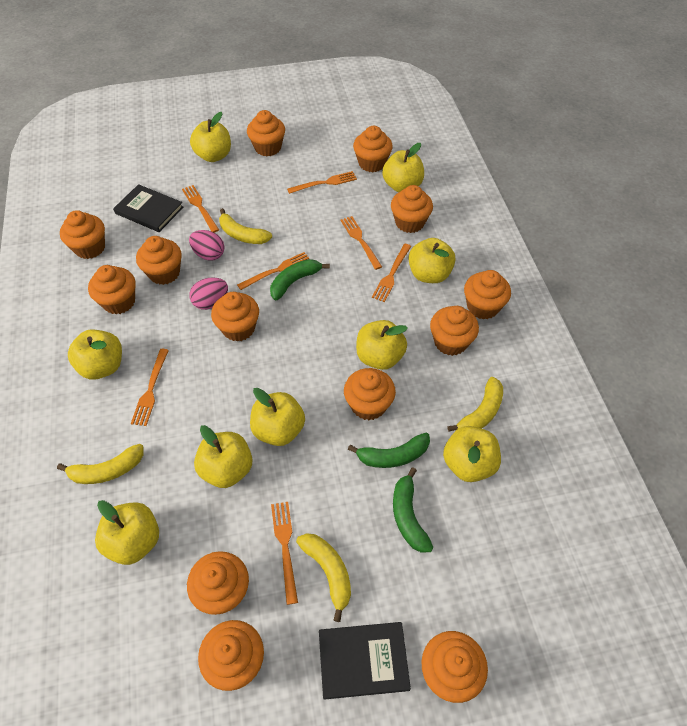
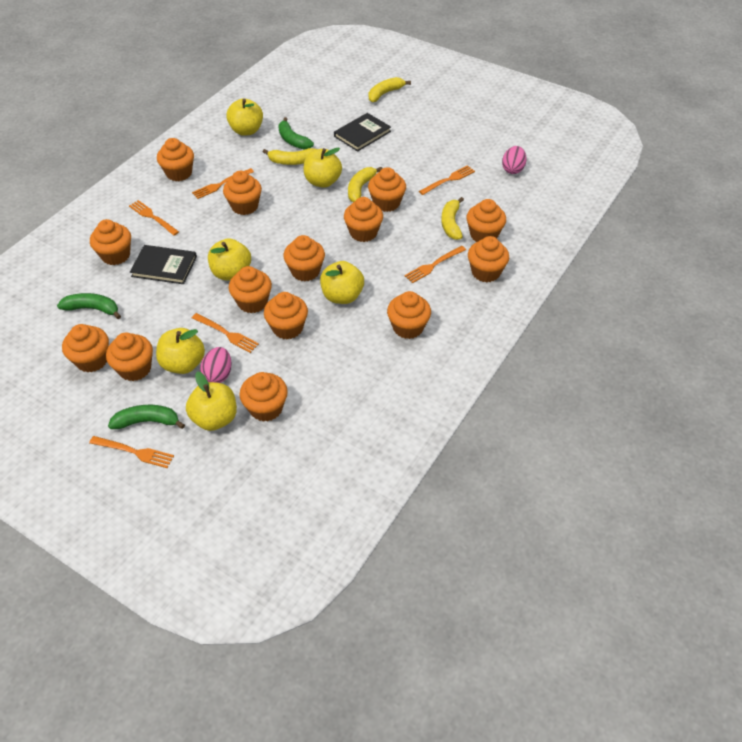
orange cupcake: 13 -> 14
orange fork: 7 -> 6
yellow apple: 9 -> 6

